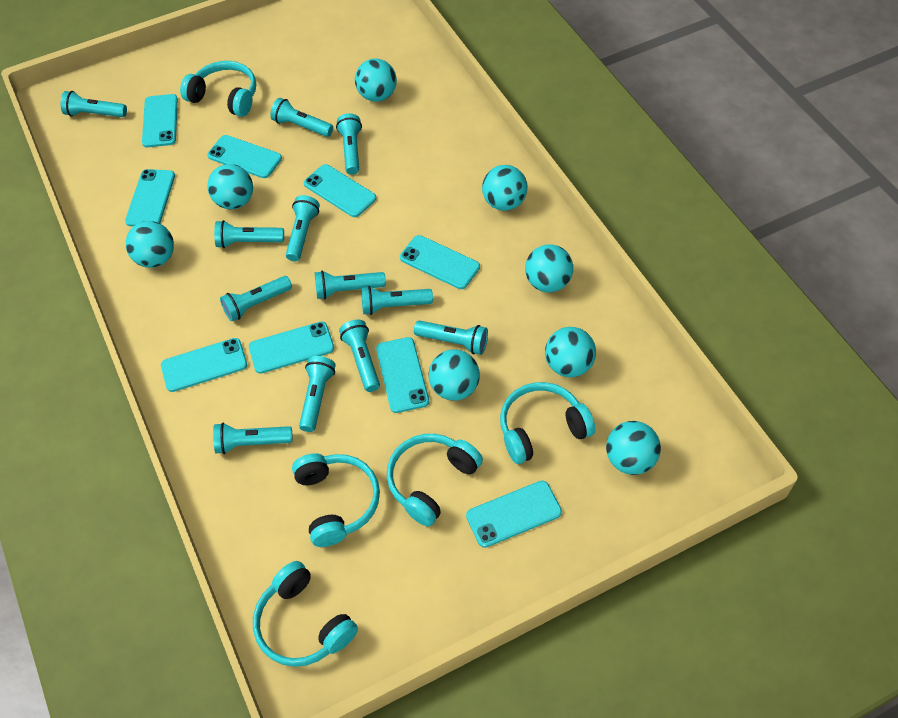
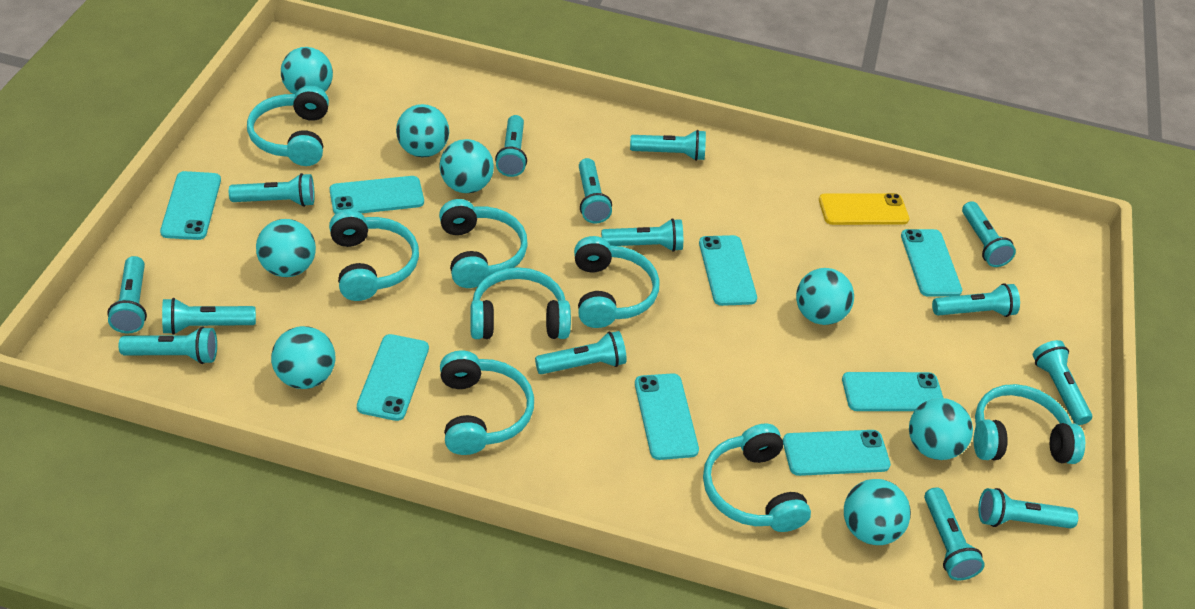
turquoise flashlight: 12 -> 14
turquoise headphones: 5 -> 8
turquoise phone: 9 -> 8
yellow phone: 0 -> 1

